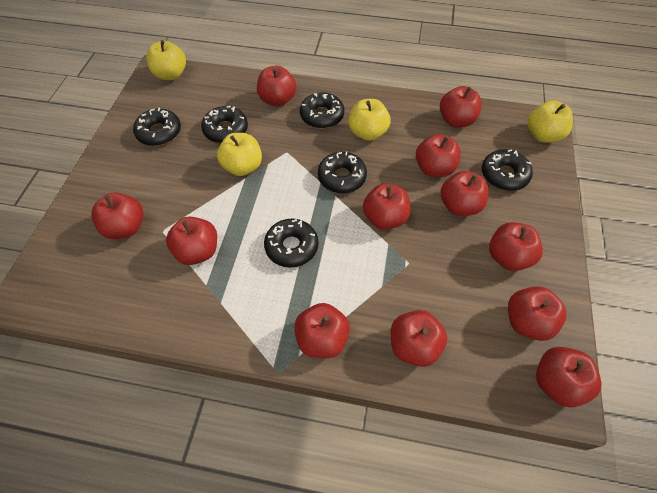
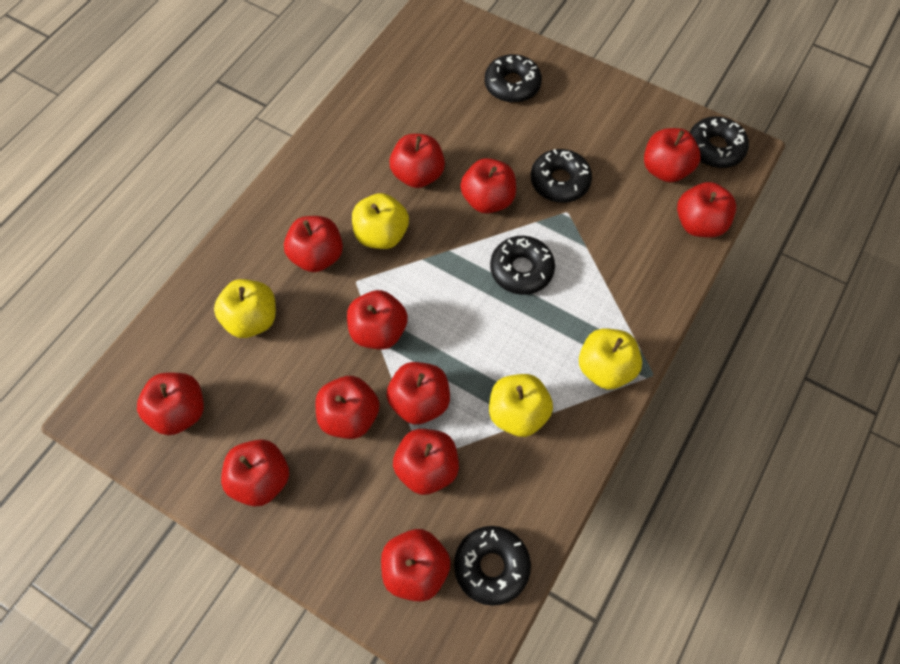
black donut: 6 -> 5

